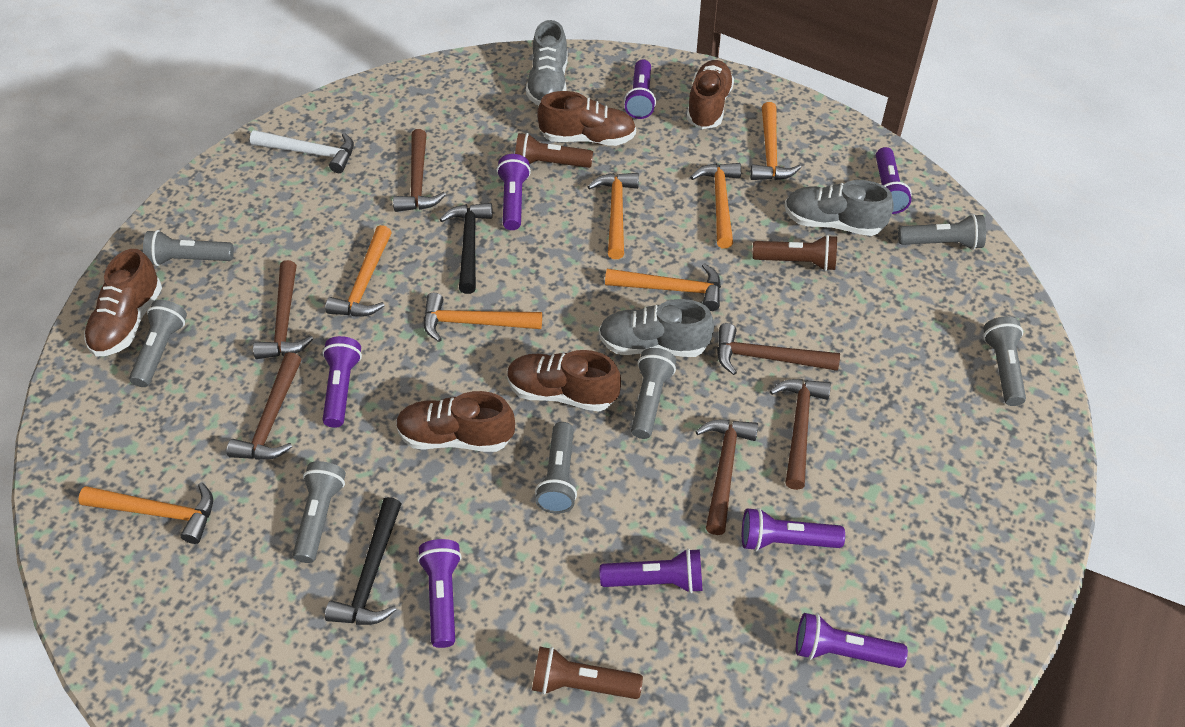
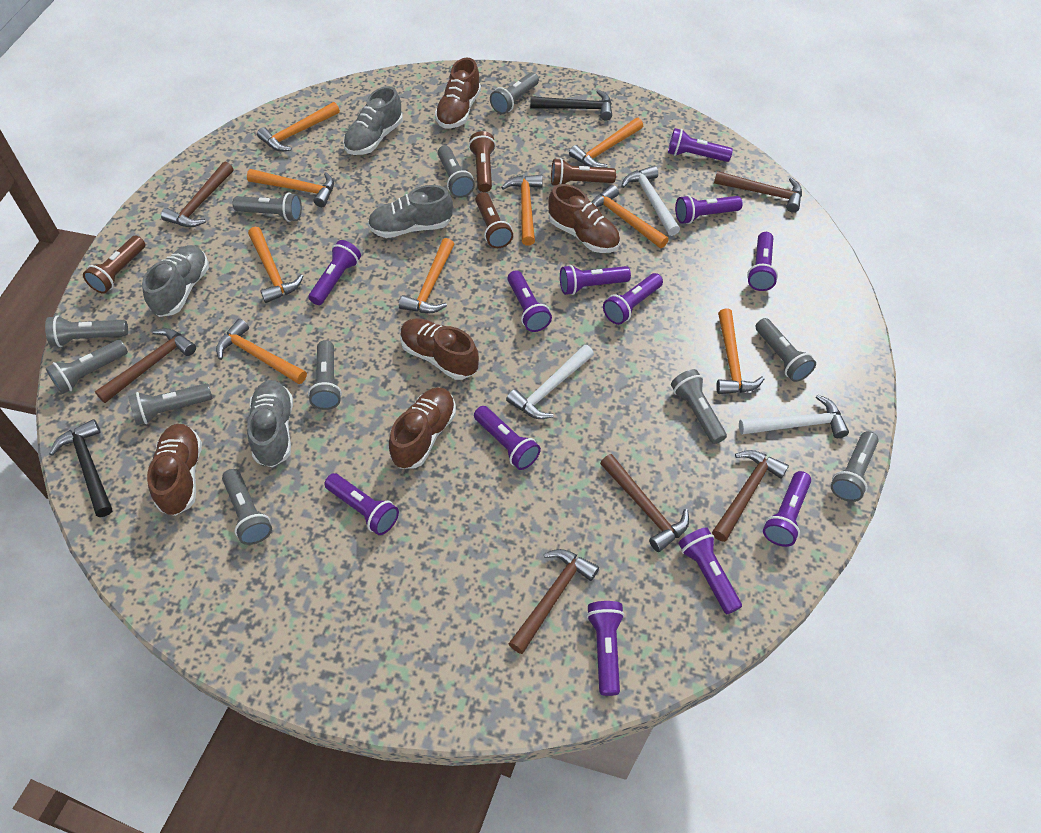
brown flashlight: 3 -> 4
grey flashlight: 7 -> 11
grey shoe: 3 -> 4
orange hammer: 7 -> 9
purple flashlight: 8 -> 12
white hammer: 1 -> 3

